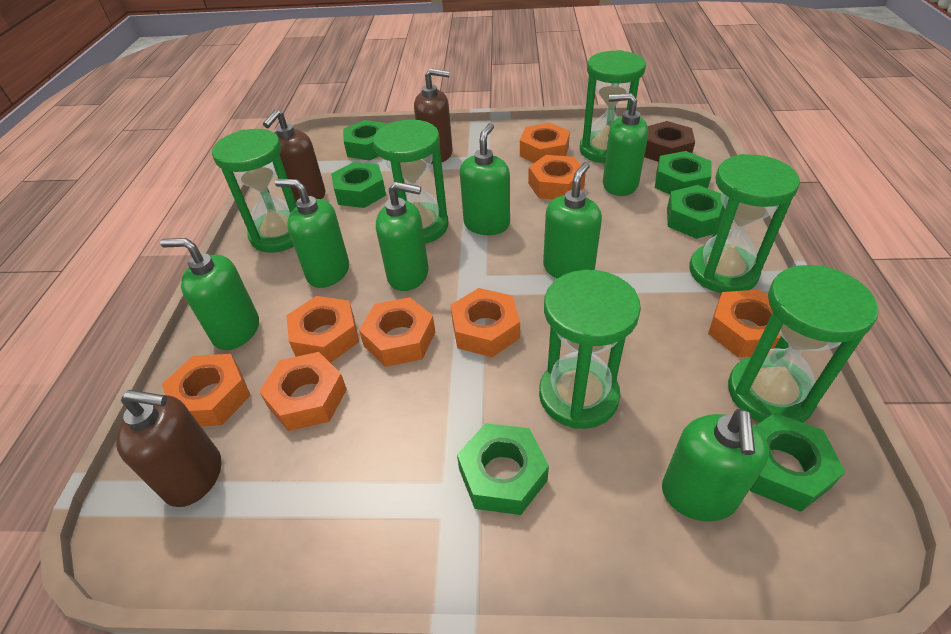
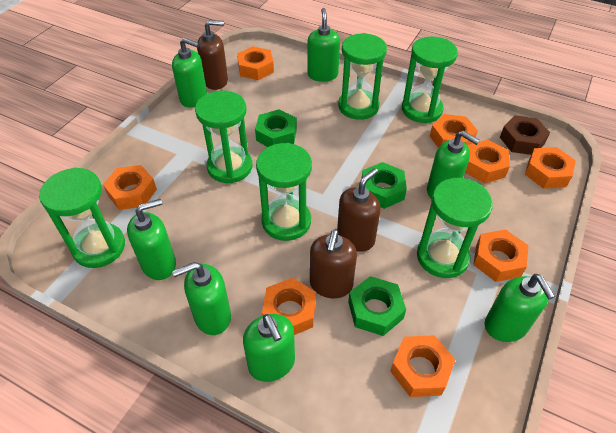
green nut: 6 -> 3

